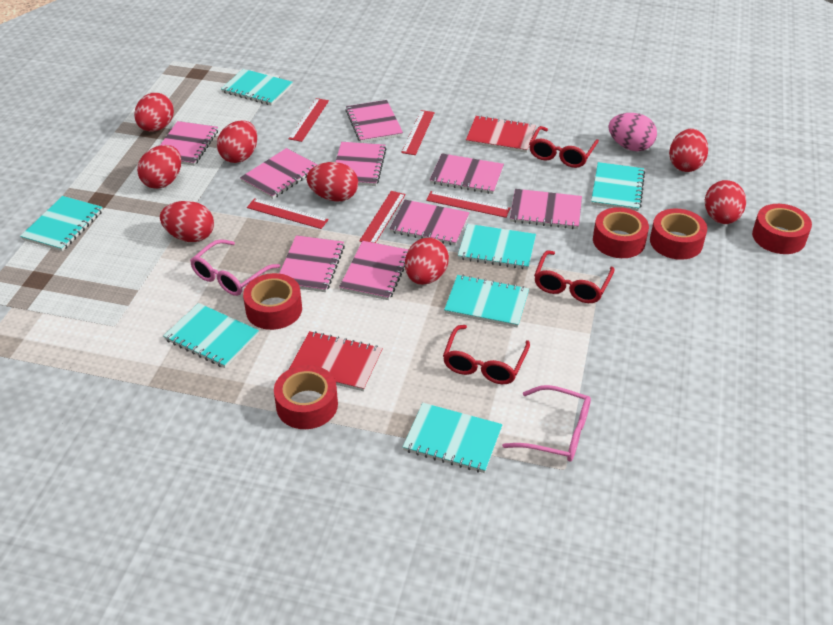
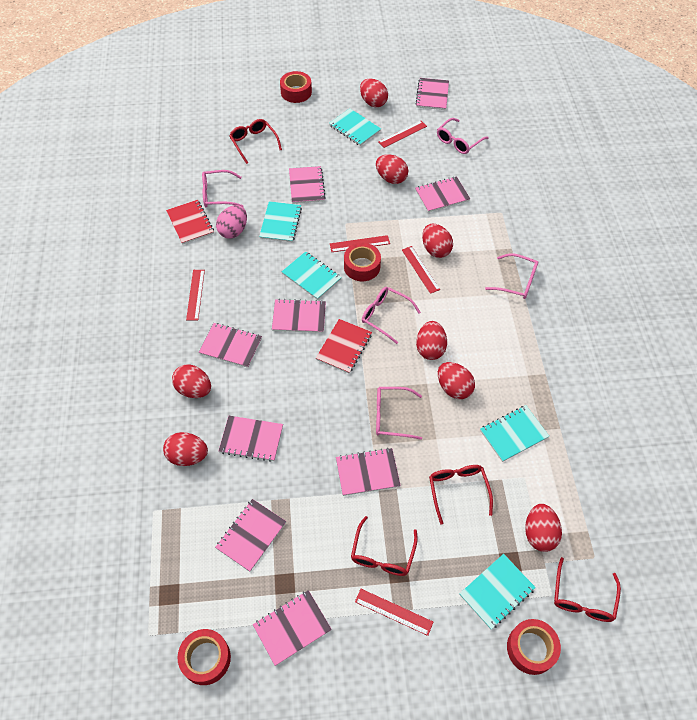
pink glasses: 2 -> 5
red glasses: 3 -> 4
red tape: 5 -> 4
turquoise notebook: 7 -> 5

